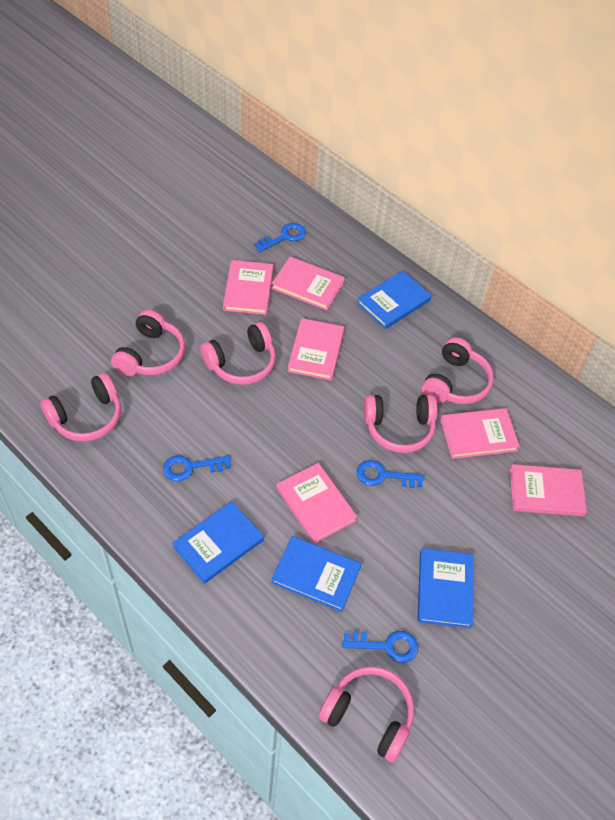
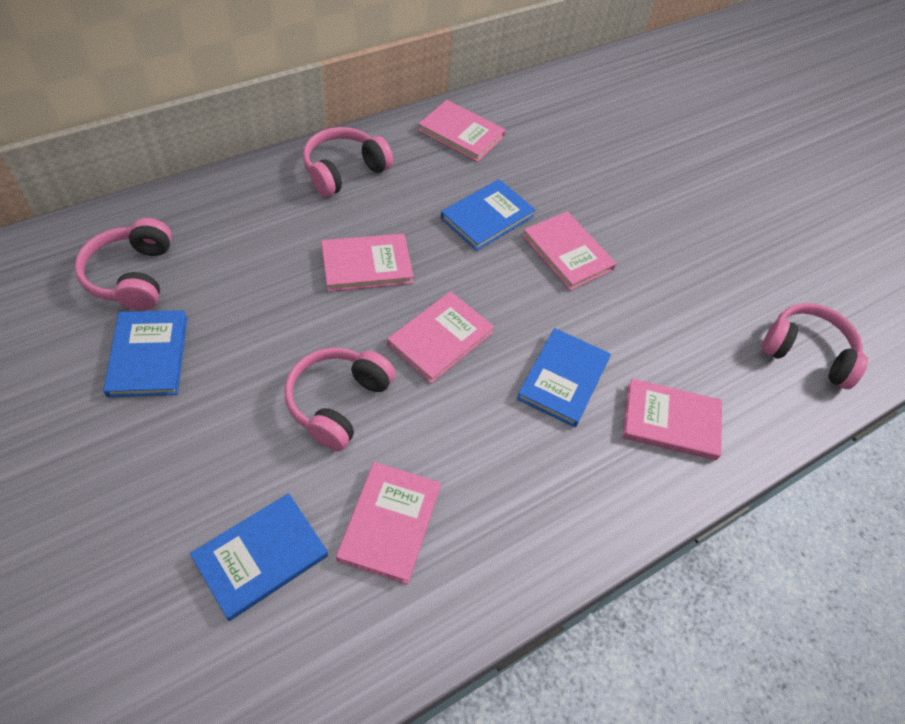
blue key: 4 -> 0
pink headphones: 6 -> 4

